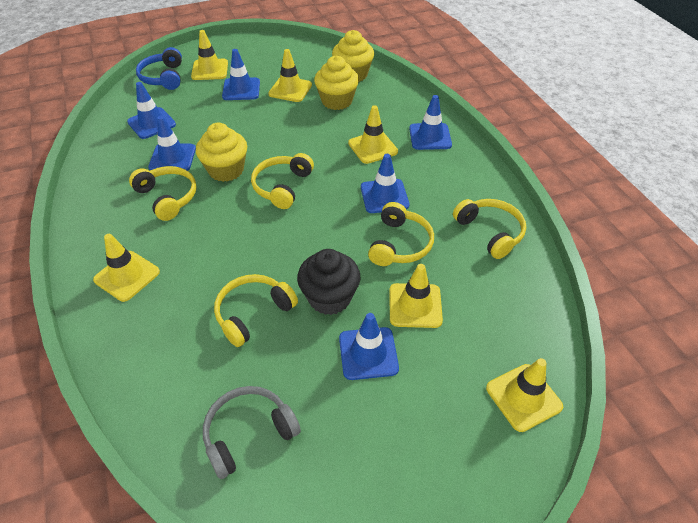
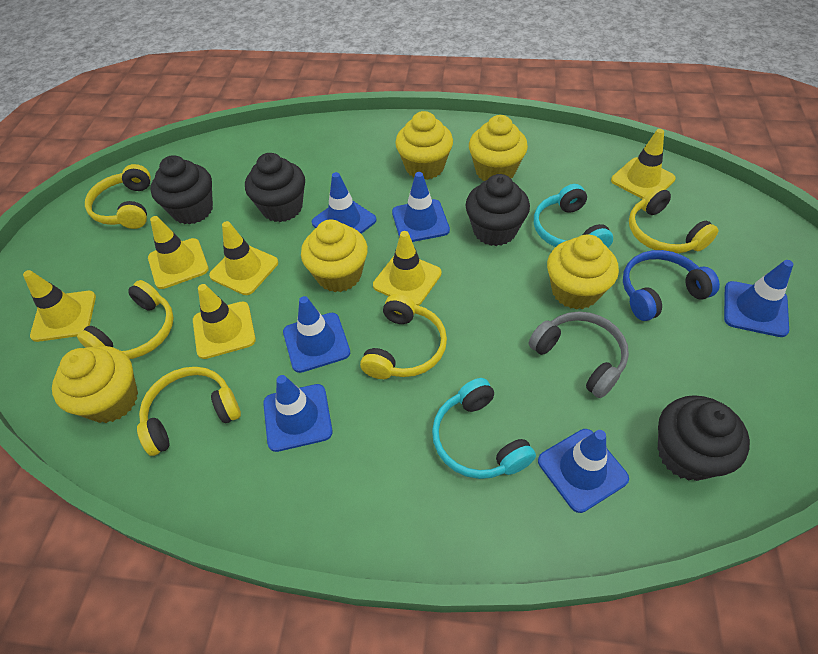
black cupcake: 1 -> 4
turquoise headphones: 0 -> 2
yellow cupcake: 3 -> 5

